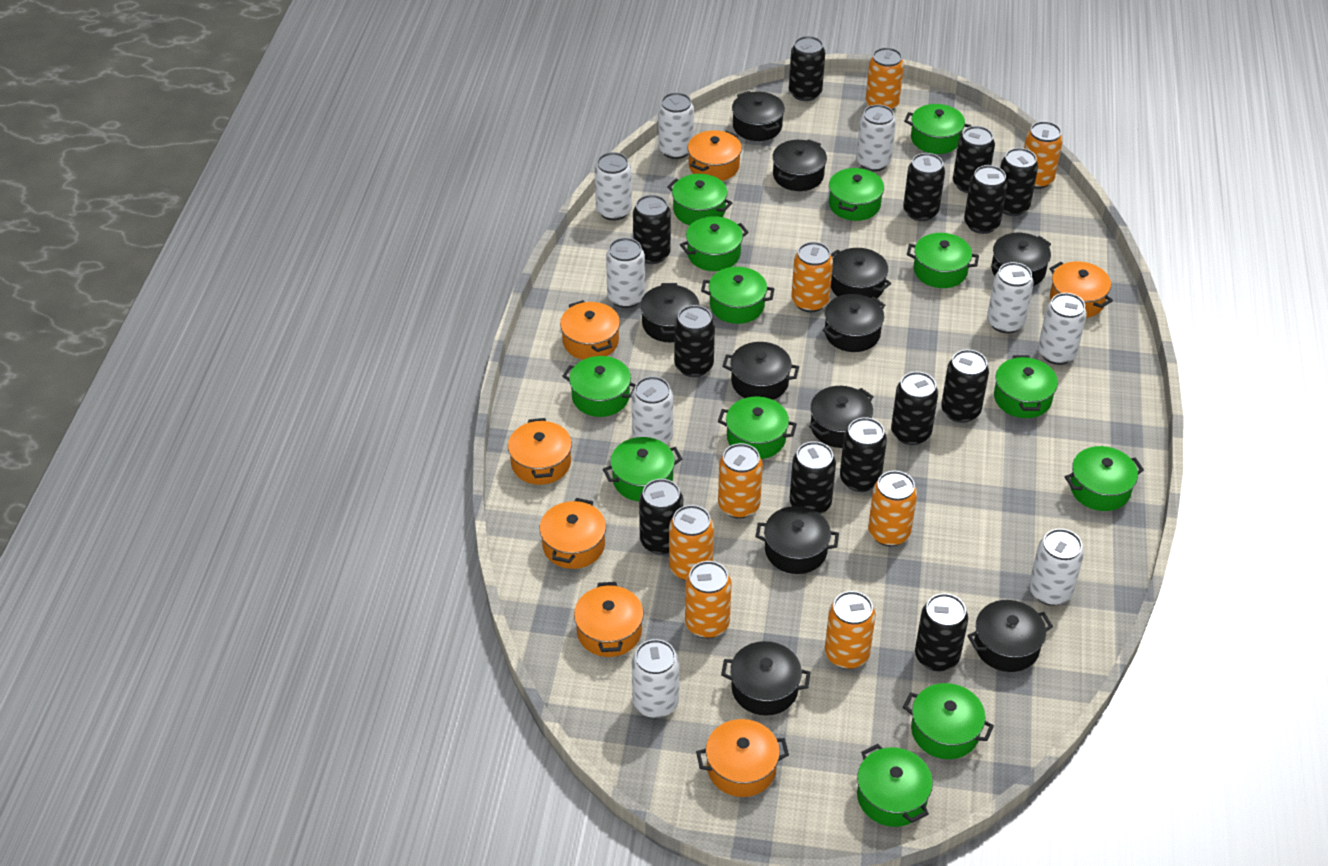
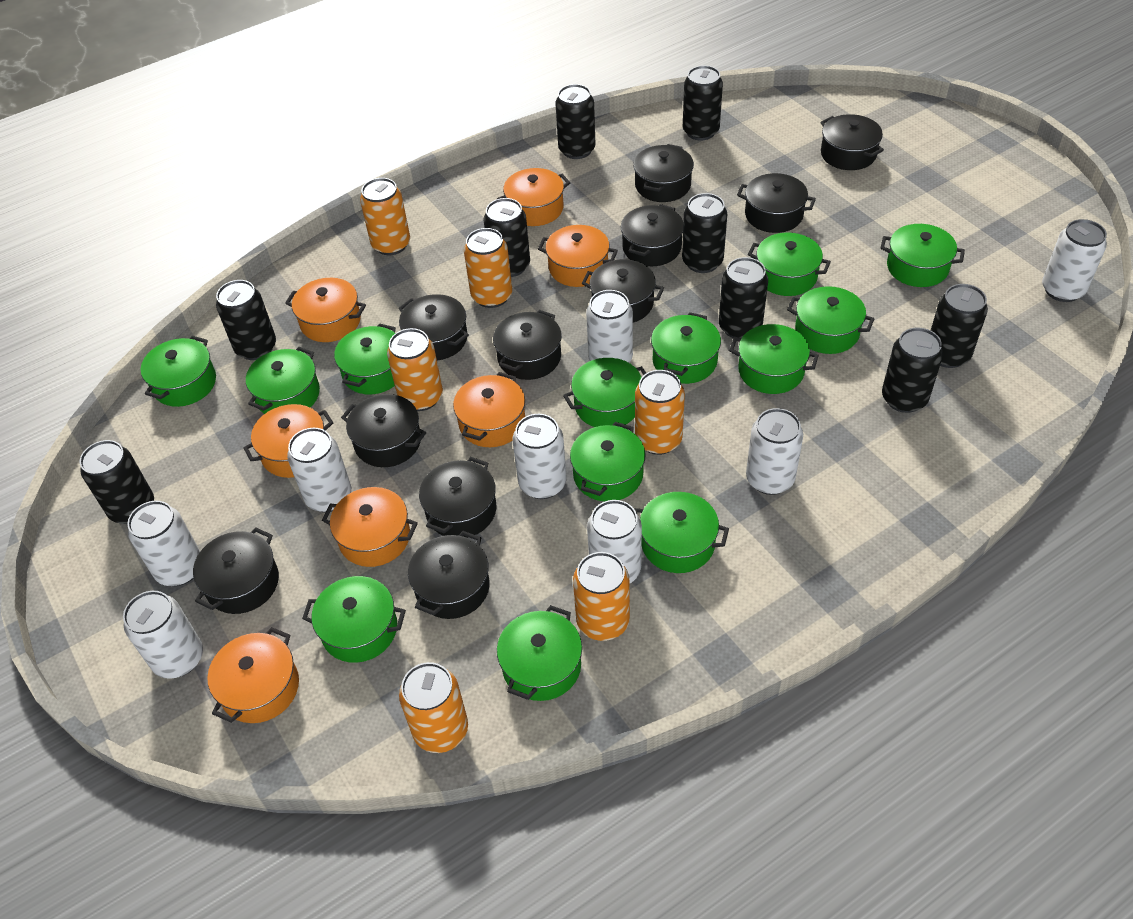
black can: 13 -> 9
orange can: 8 -> 6
white can: 9 -> 8

